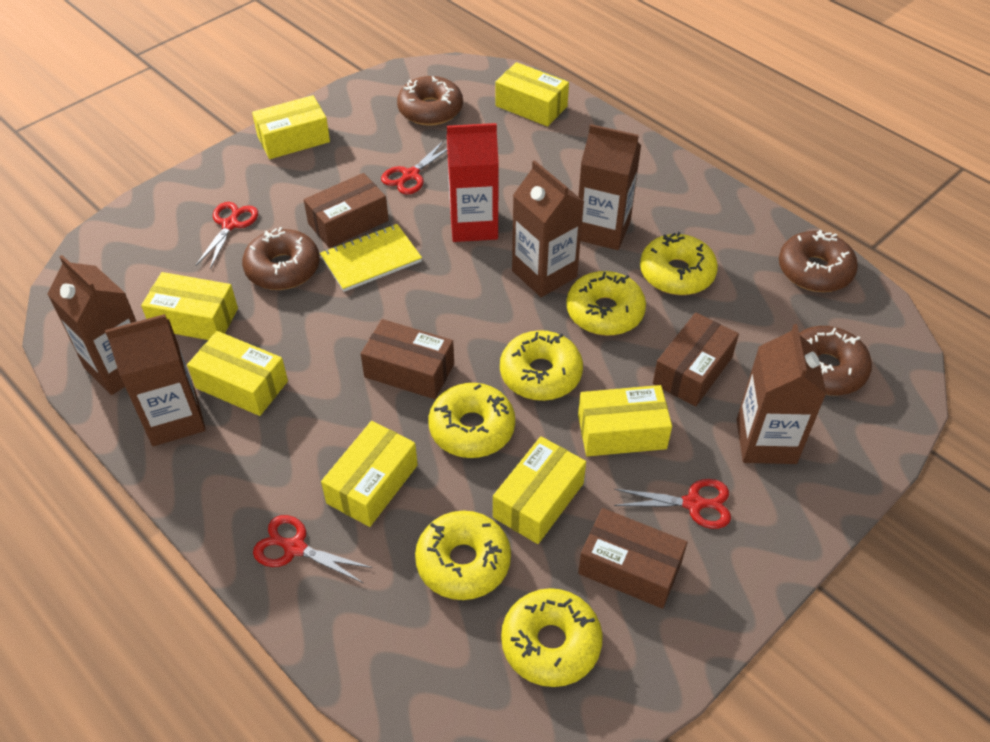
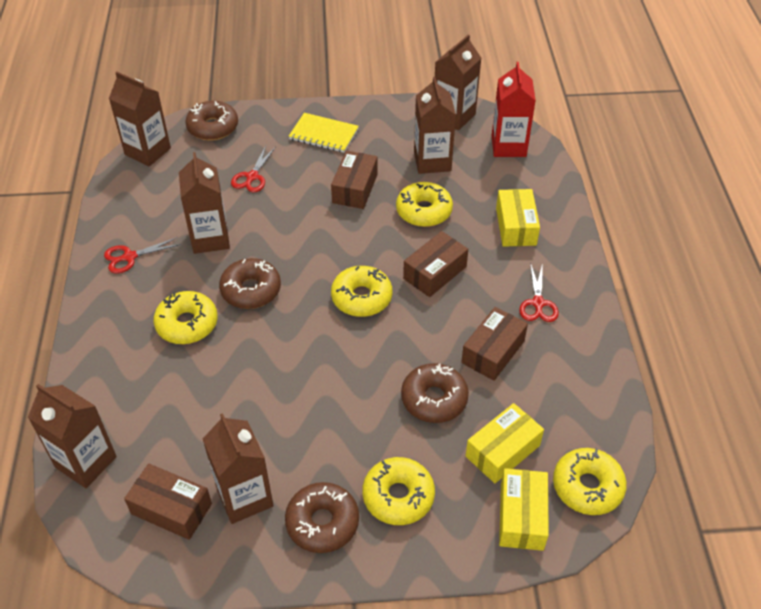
brown carton: 5 -> 6
red scissors: 4 -> 3
yellow box: 7 -> 3
yellow donut: 6 -> 5

